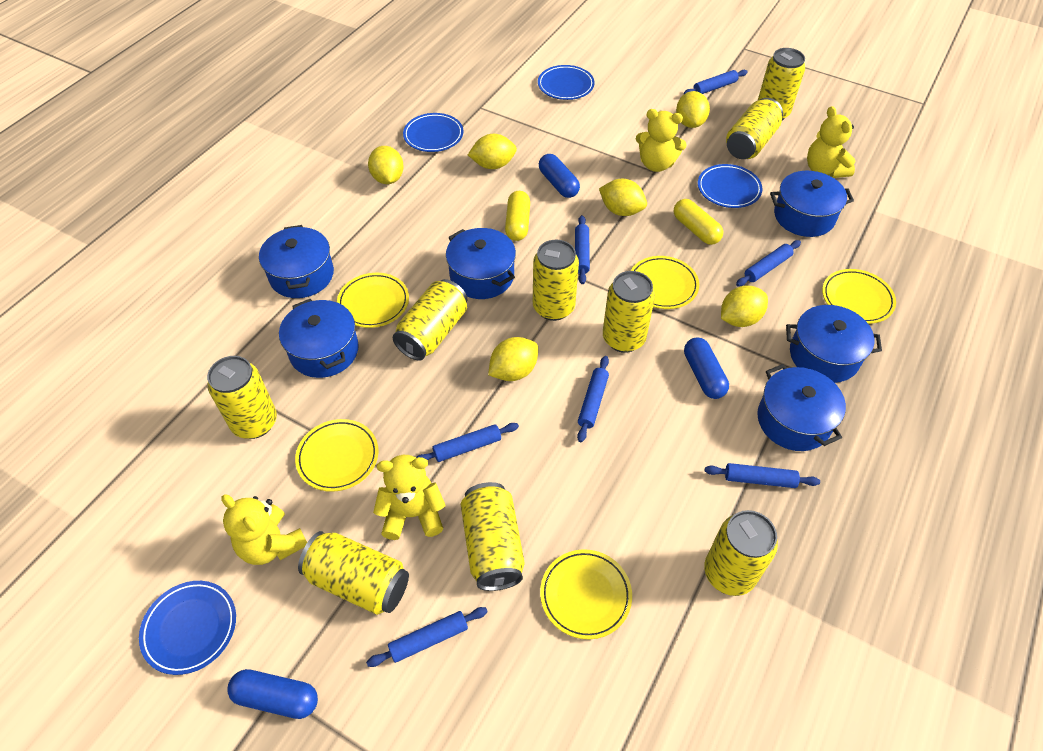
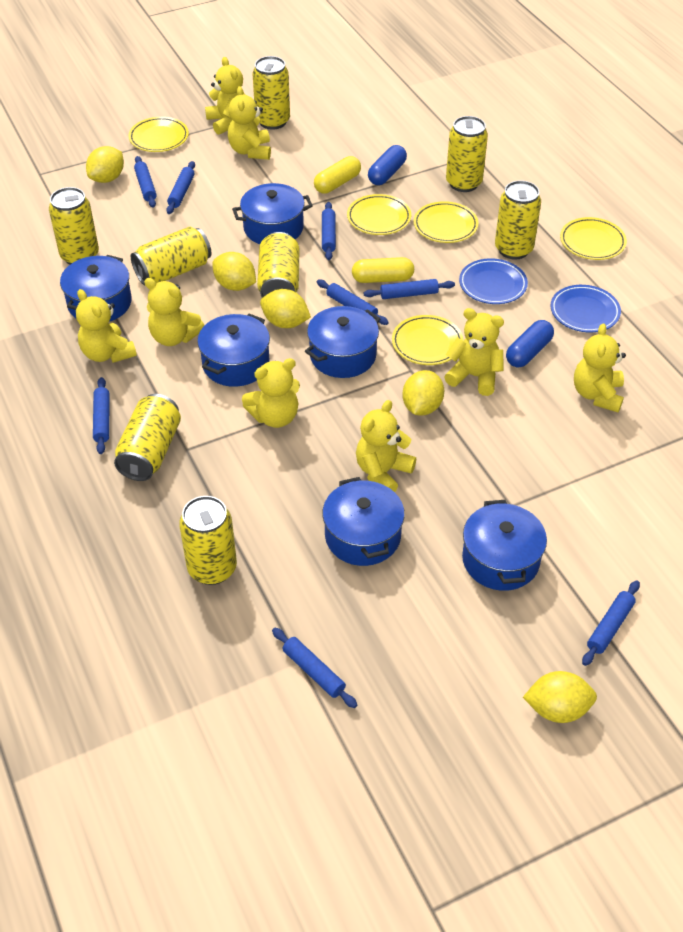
blue capsule: 3 -> 2
blue plate: 4 -> 2
blue rolling pin: 7 -> 8
yellow can: 9 -> 8
yellow lemon: 6 -> 5
yellow teddy bear: 4 -> 8

